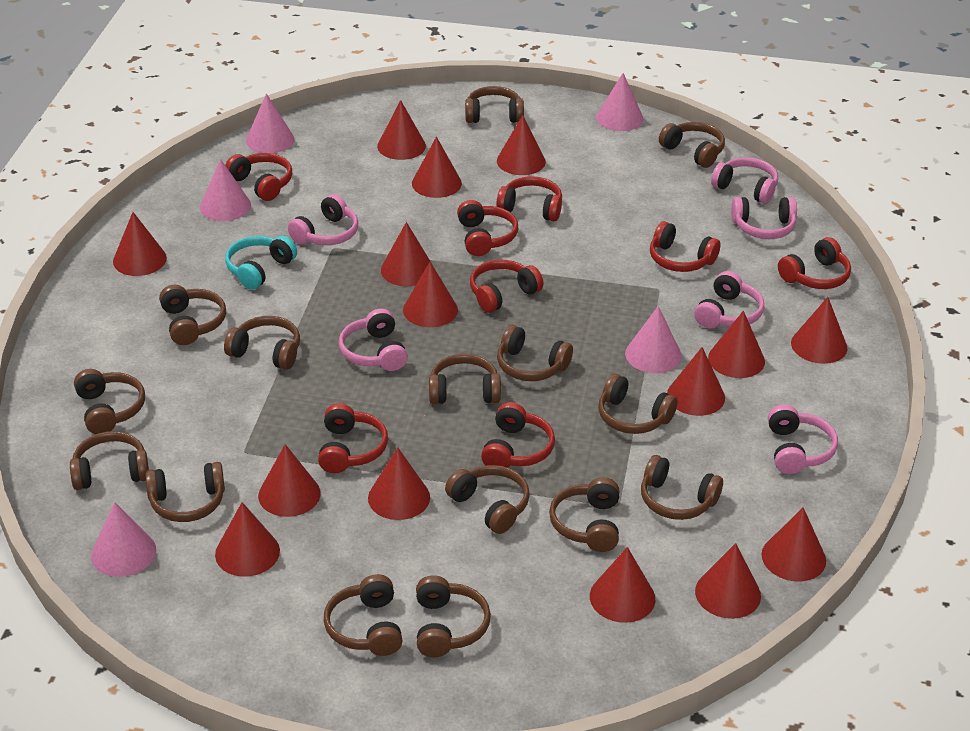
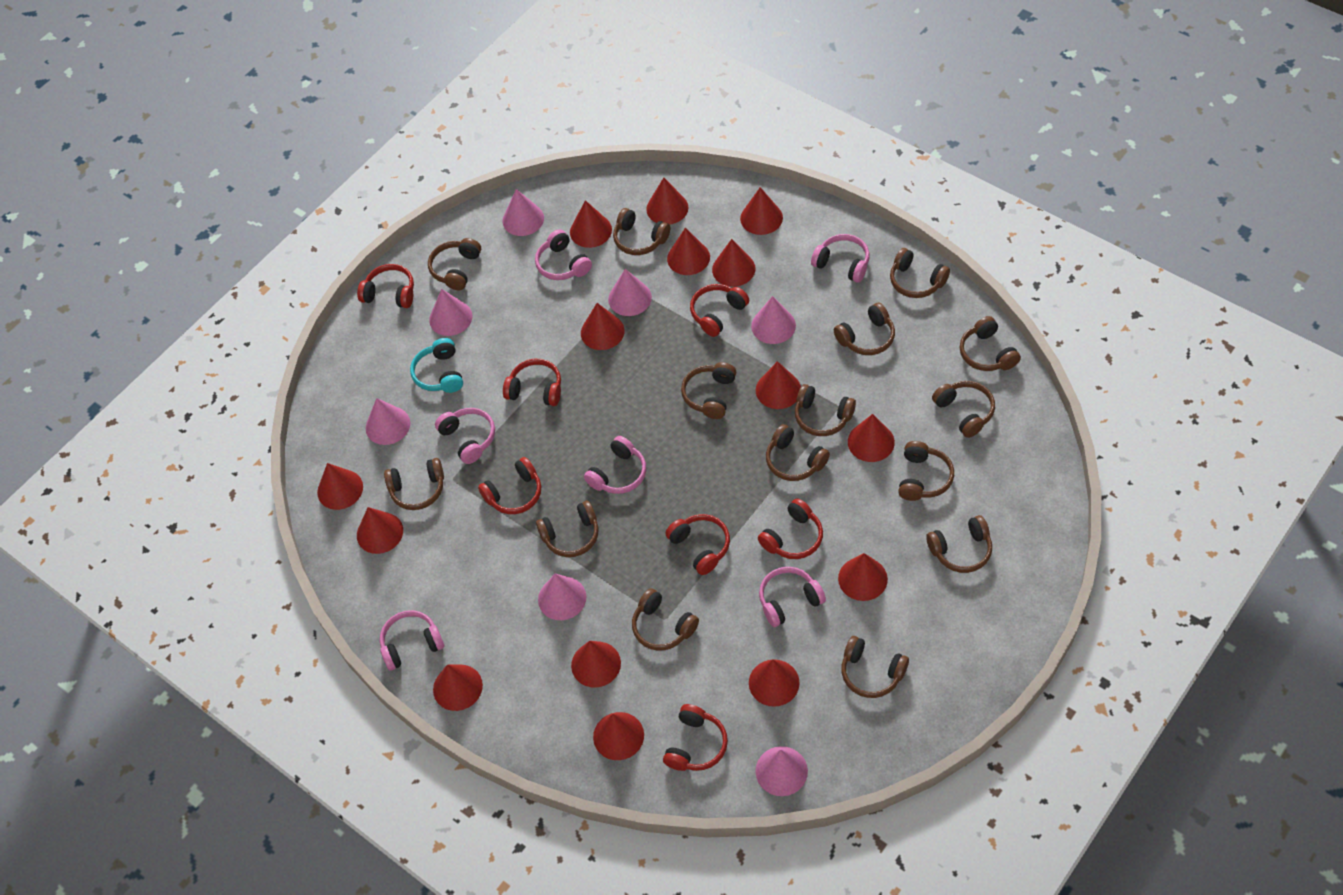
pink cone: 5 -> 7
red headphones: 8 -> 7

